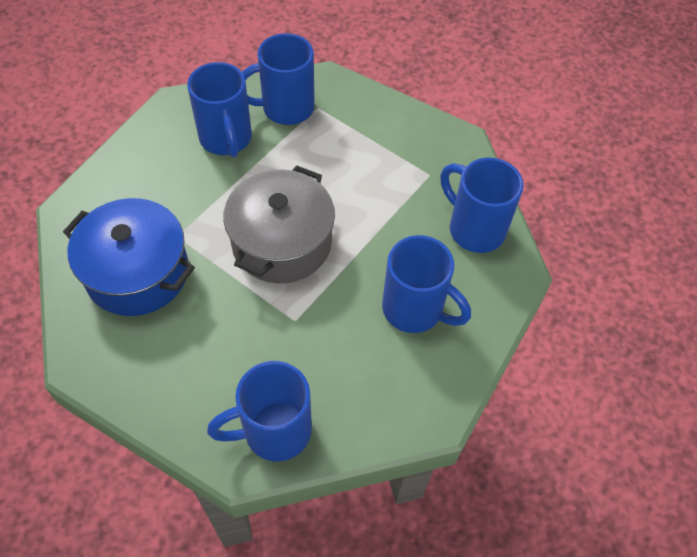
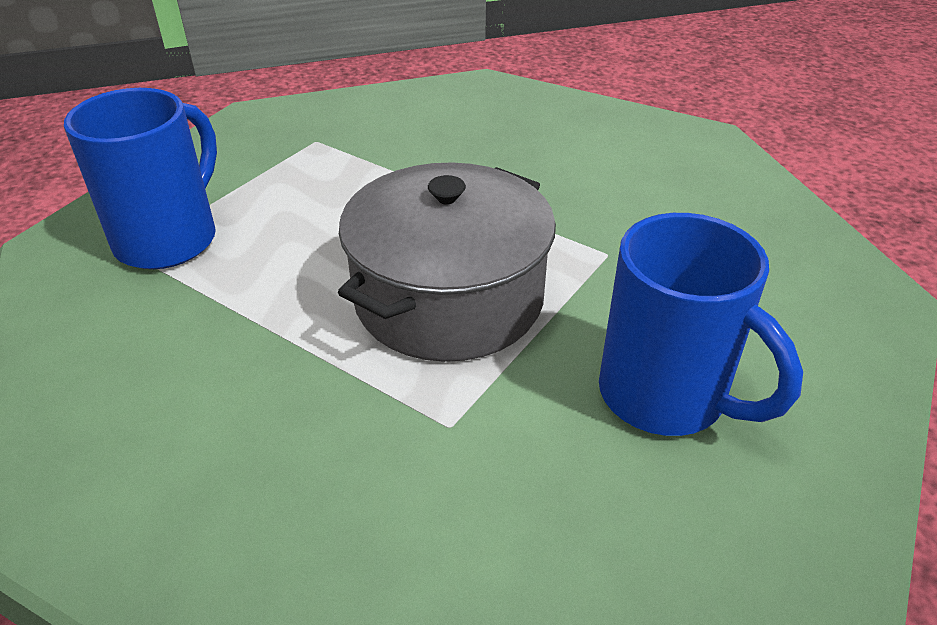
blue mug: 5 -> 2
blue pot: 1 -> 0

